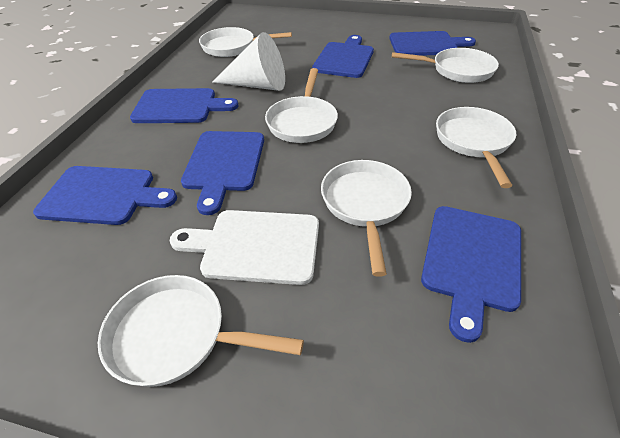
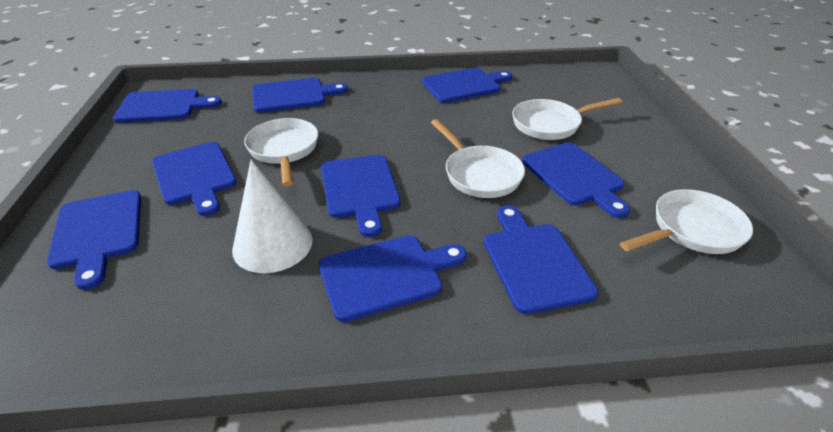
blue cutting board: 6 -> 9
white cutting board: 1 -> 0
white pan: 6 -> 4

